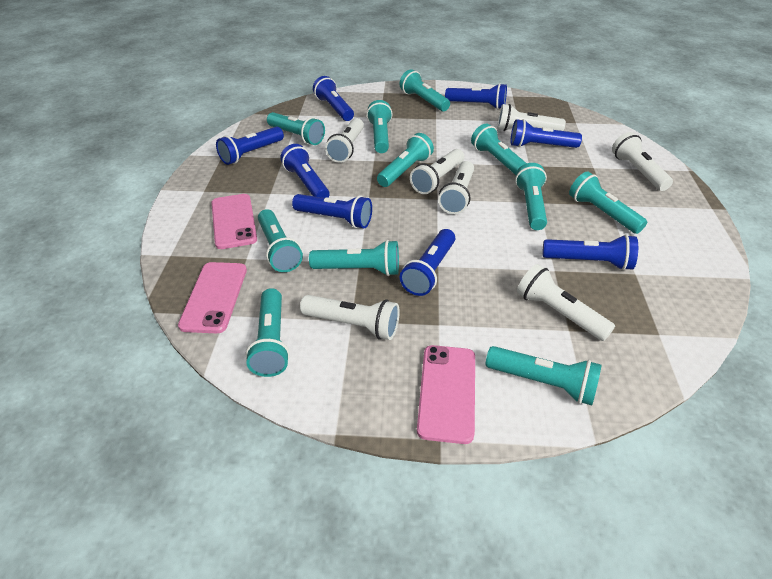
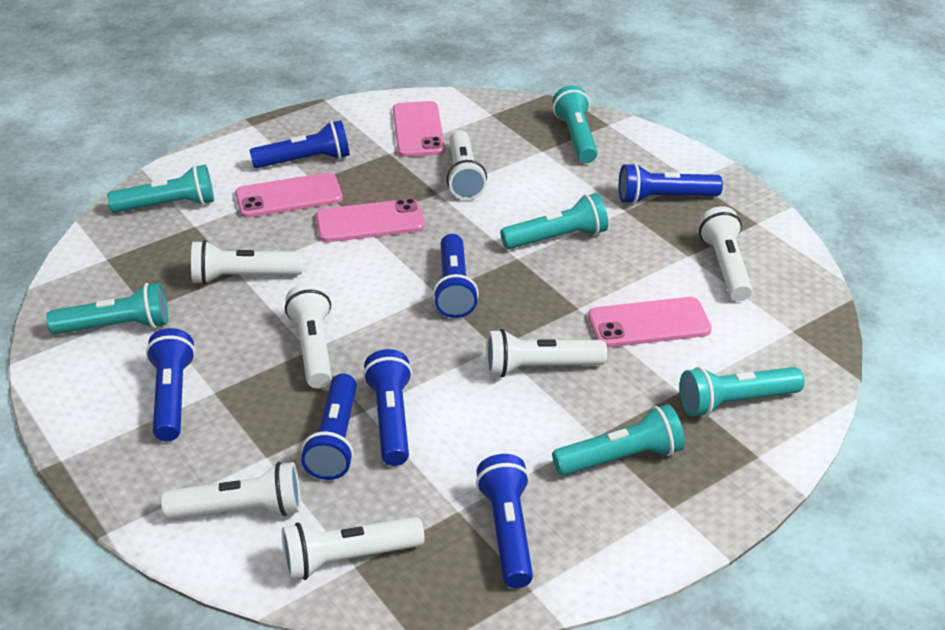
blue flashlight: 8 -> 7
pink phone: 3 -> 4
turquoise flashlight: 11 -> 6

